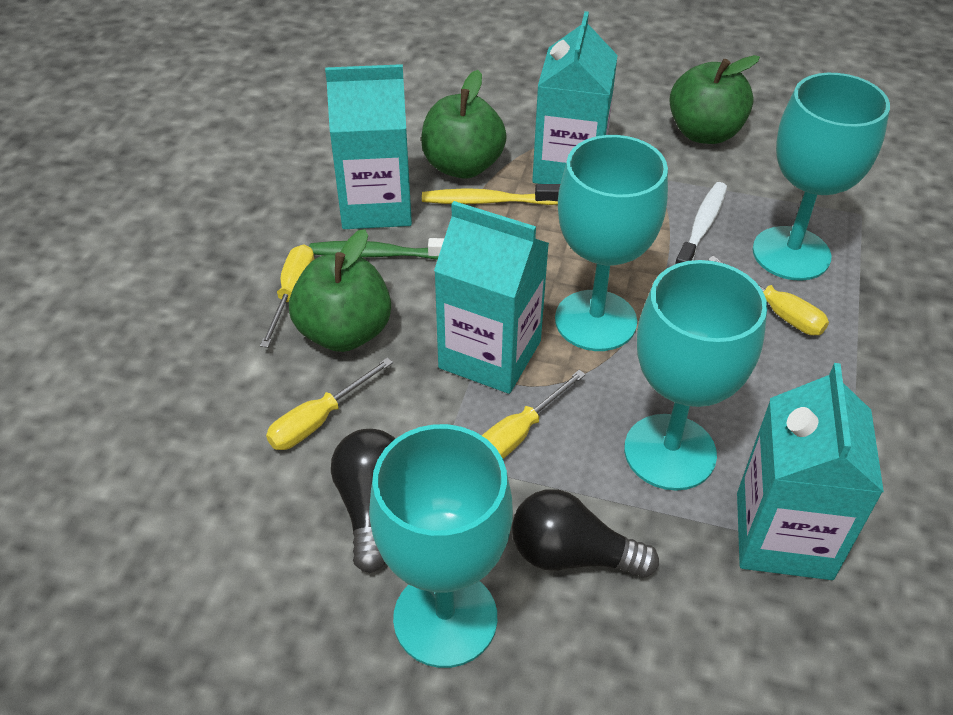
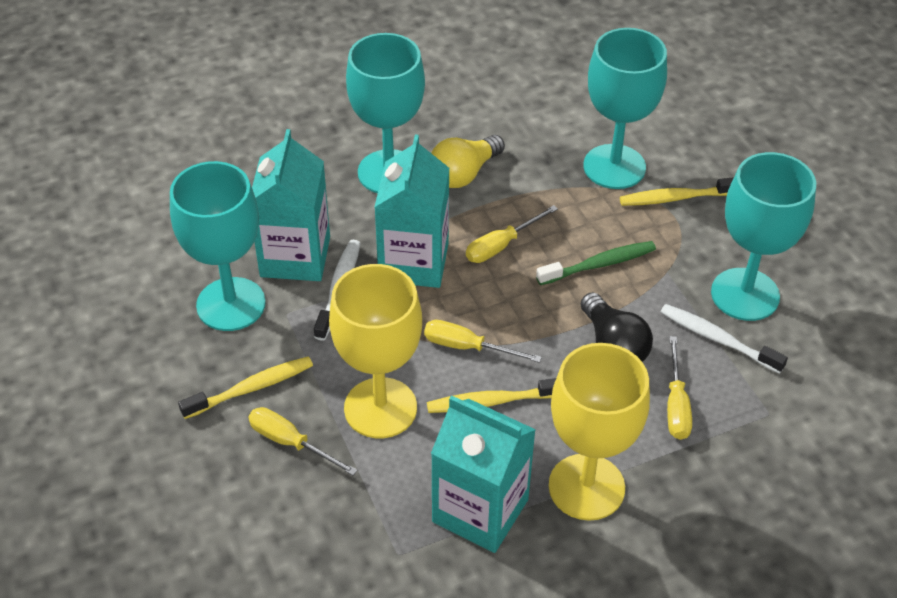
black light bulb: 2 -> 1
green apple: 3 -> 0
turquoise carton: 4 -> 3
white toothbrush: 1 -> 2
yellow goblet: 0 -> 2
yellow light bulb: 0 -> 1
yellow toothbrush: 1 -> 3

